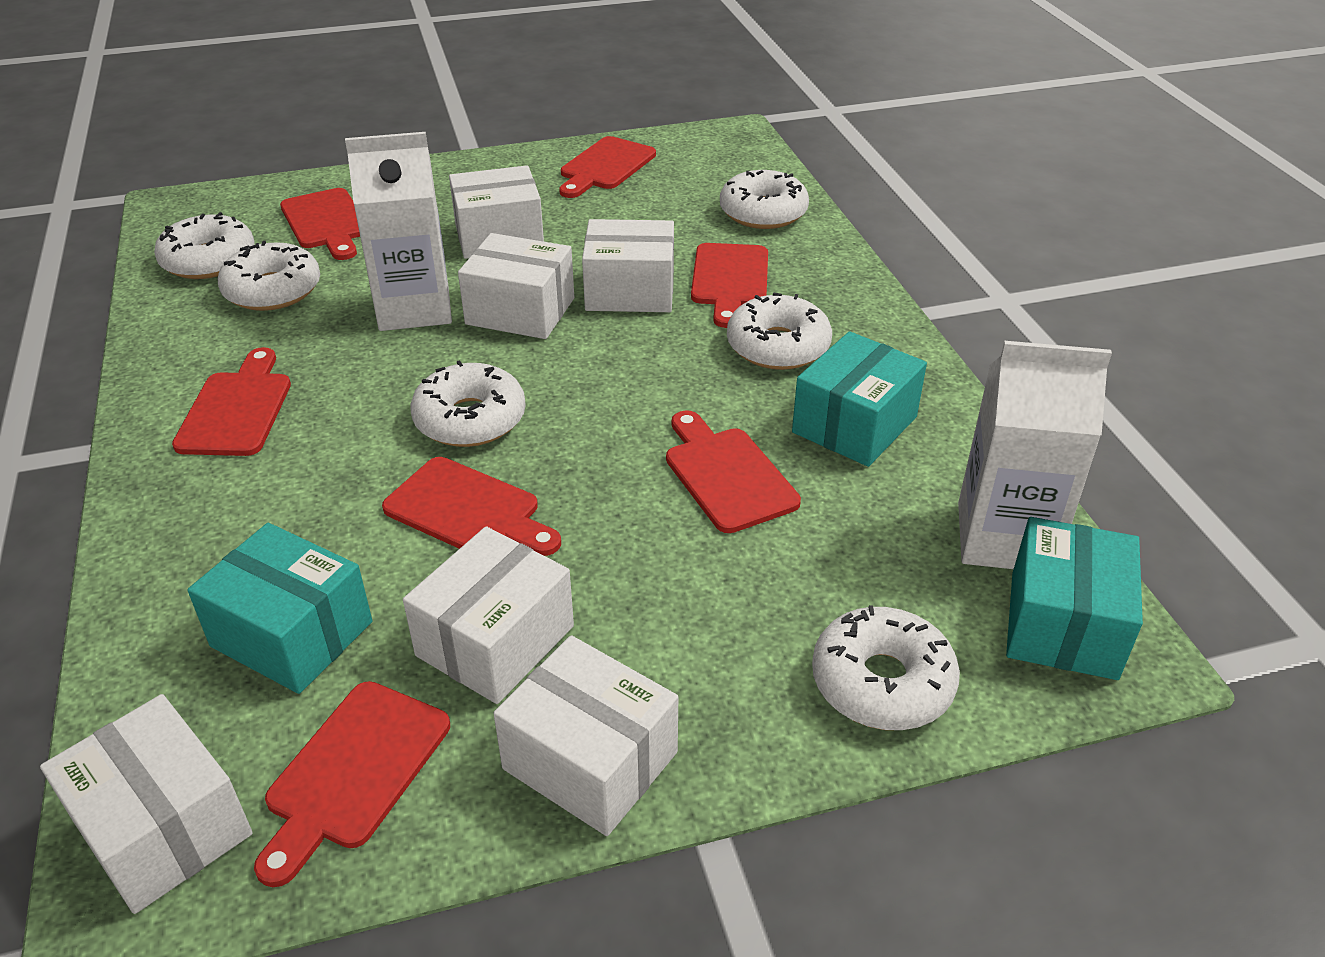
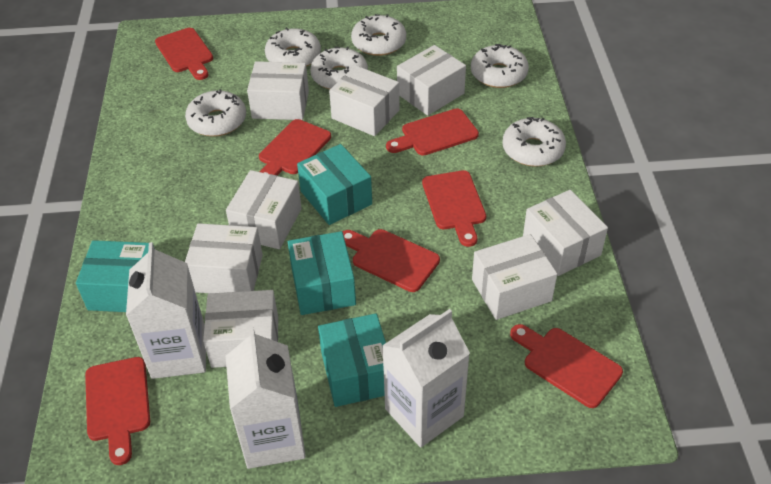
turquoise box: 3 -> 4
white box: 6 -> 8
white carton: 2 -> 3

